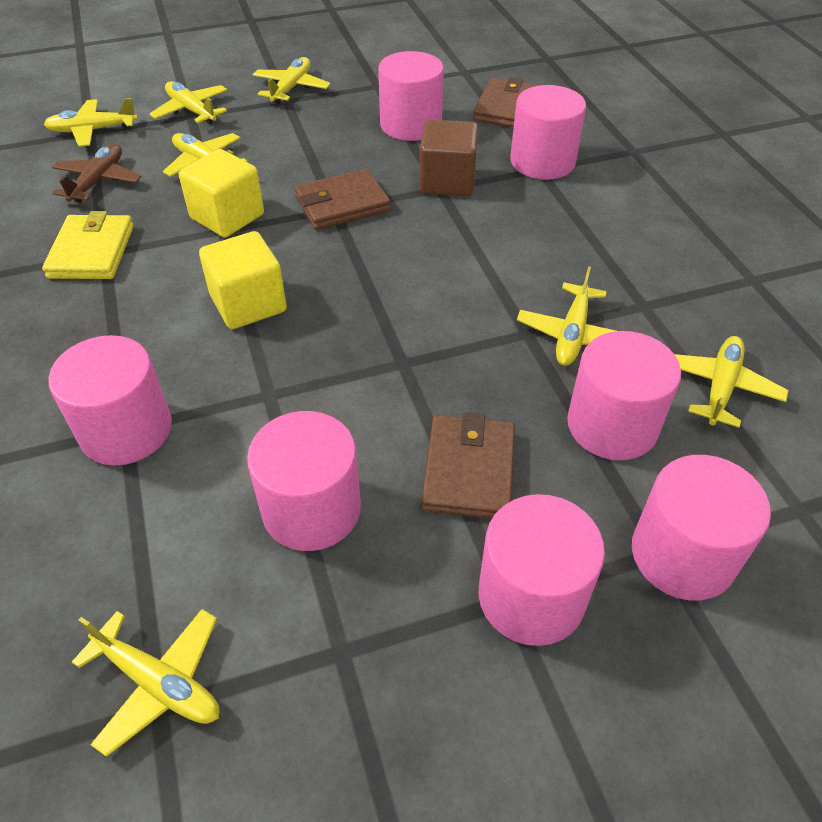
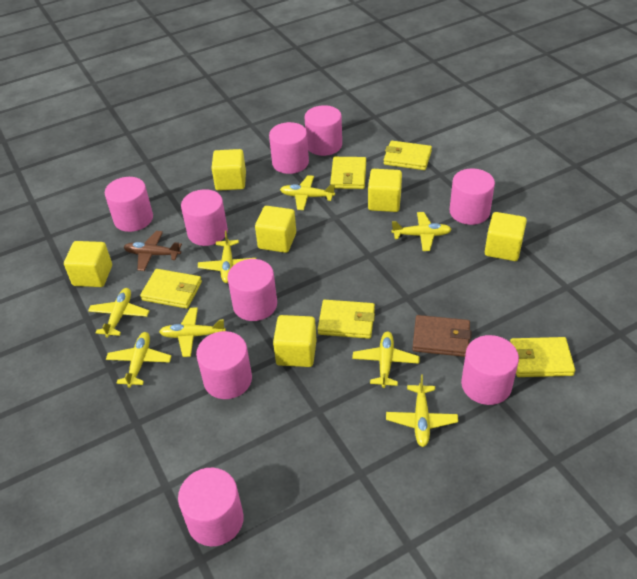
brown cube: 1 -> 0
brown wallet: 3 -> 1
pink cylinder: 7 -> 9
yellow cube: 2 -> 6
yellow plane: 7 -> 8
yellow wallet: 1 -> 5

